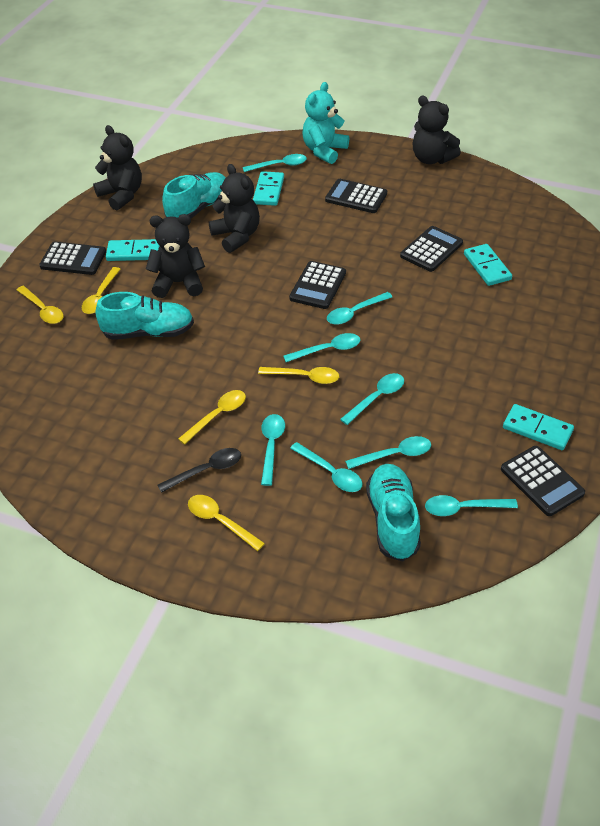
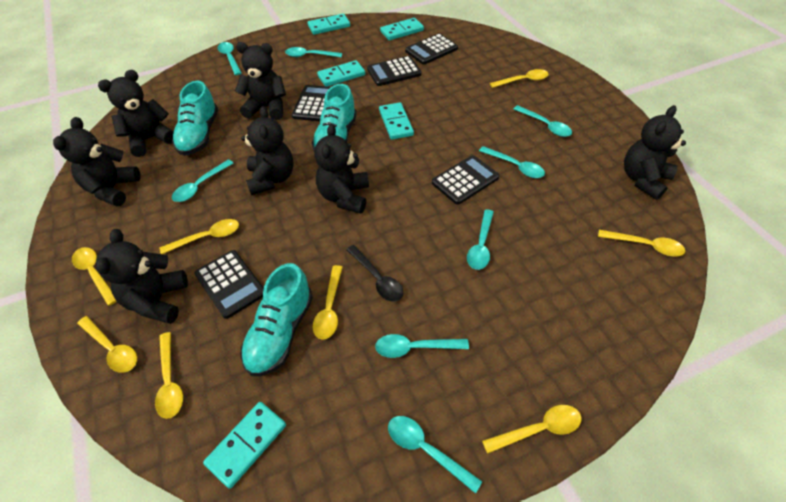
black teddy bear: 4 -> 7
turquoise domino: 4 -> 5
turquoise teddy bear: 1 -> 0
yellow spoon: 5 -> 8

